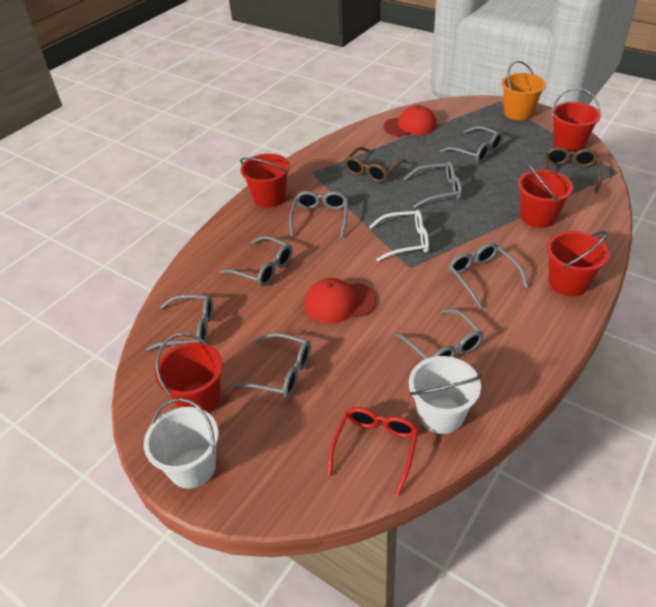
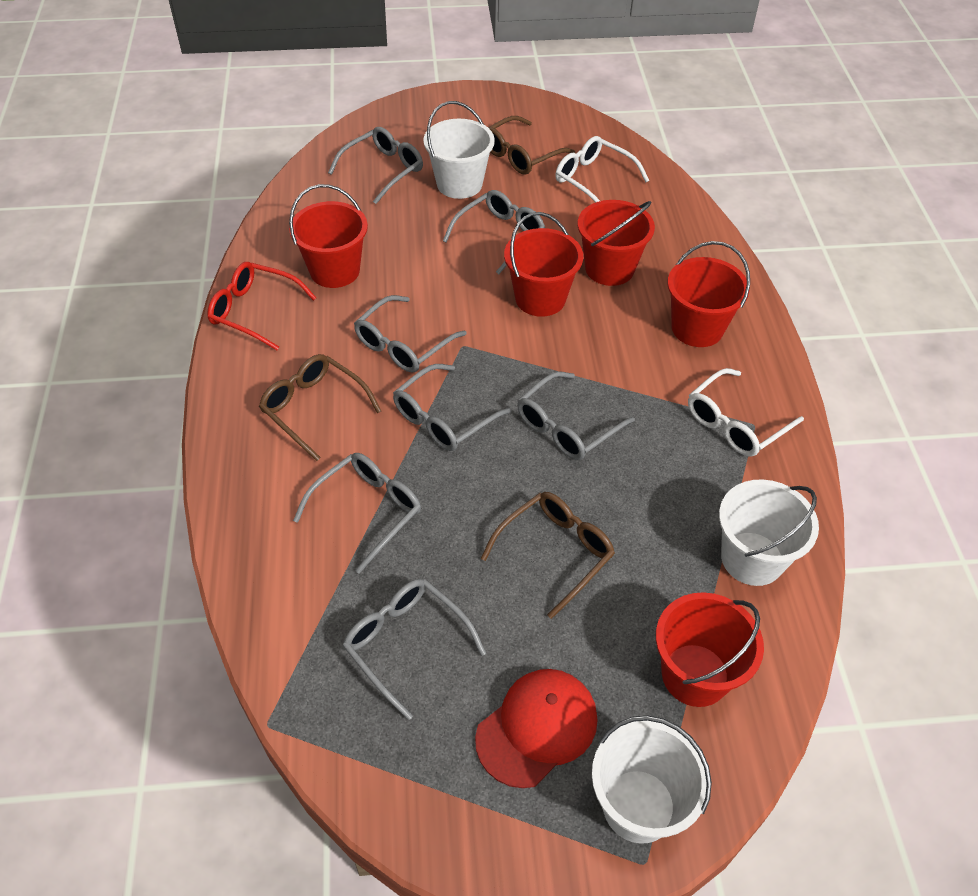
brown glasses: 2 -> 3
grey glasses: 8 -> 7
orange bucket: 1 -> 0
red cap: 2 -> 1
white bucket: 2 -> 3
white glasses: 1 -> 2

